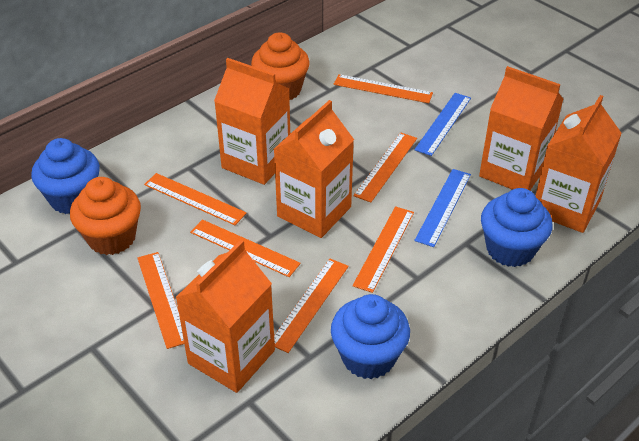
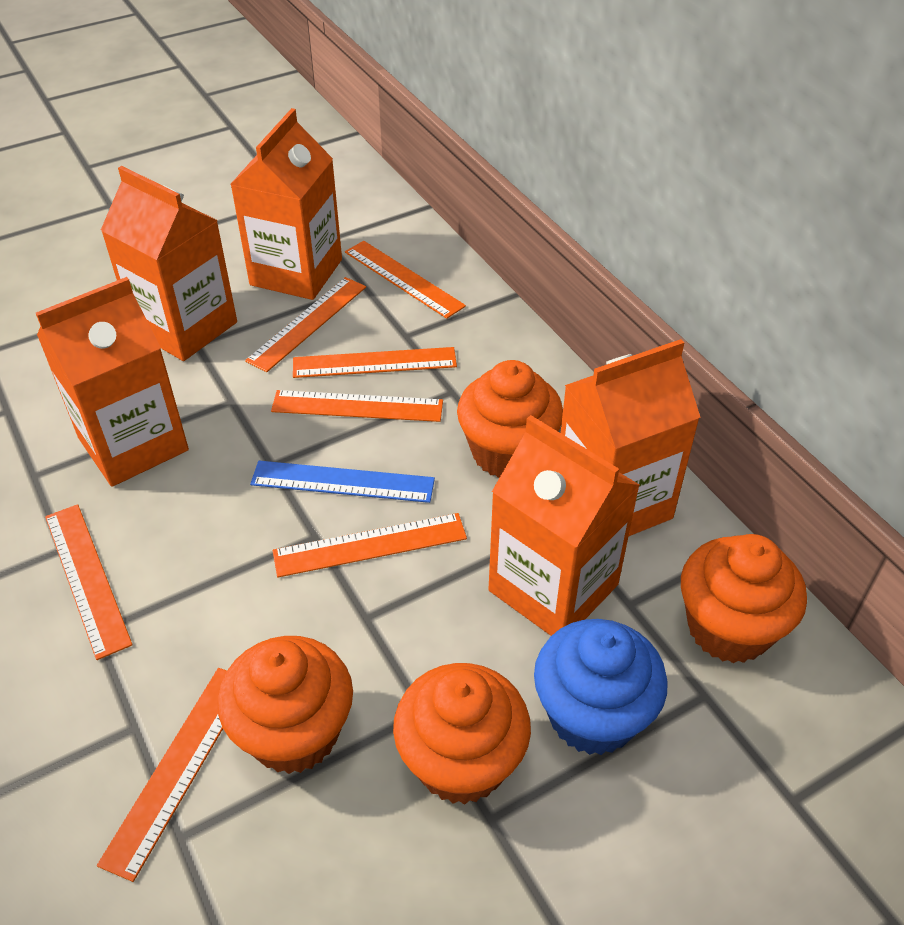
blue cupcake: 3 -> 1
blue ruler: 2 -> 1
orange cupcake: 2 -> 4

